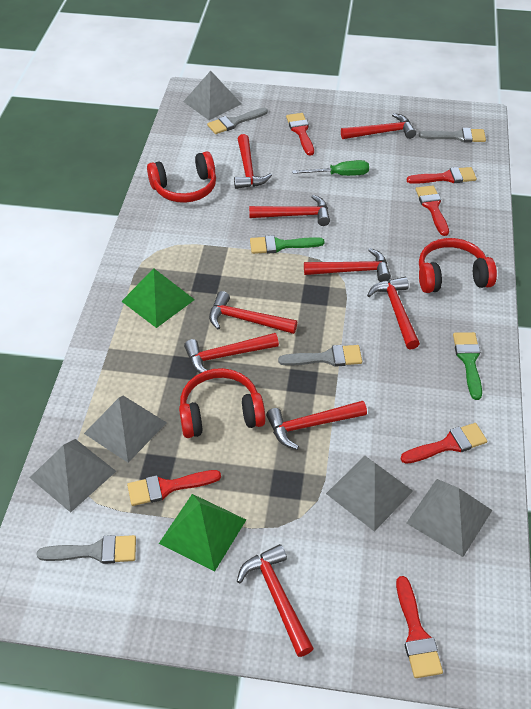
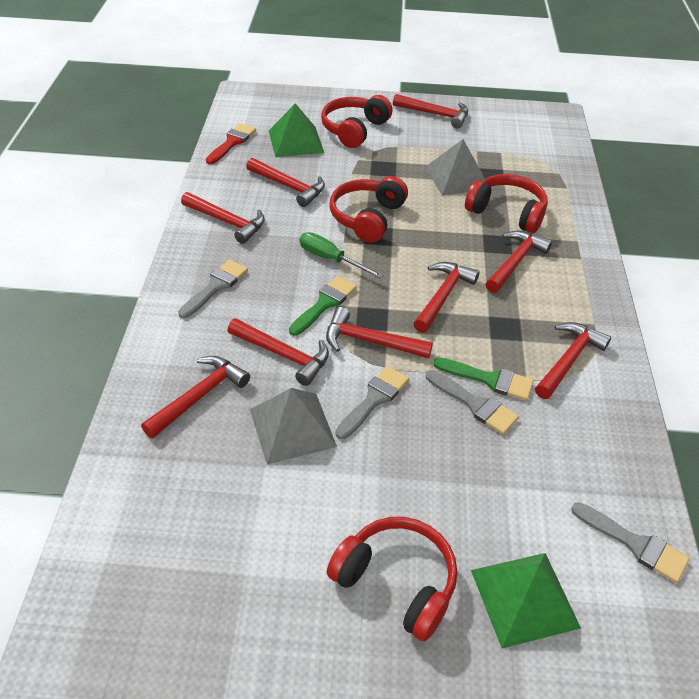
grey pyramid: 5 -> 2
red brush: 6 -> 1
red headphones: 3 -> 4

